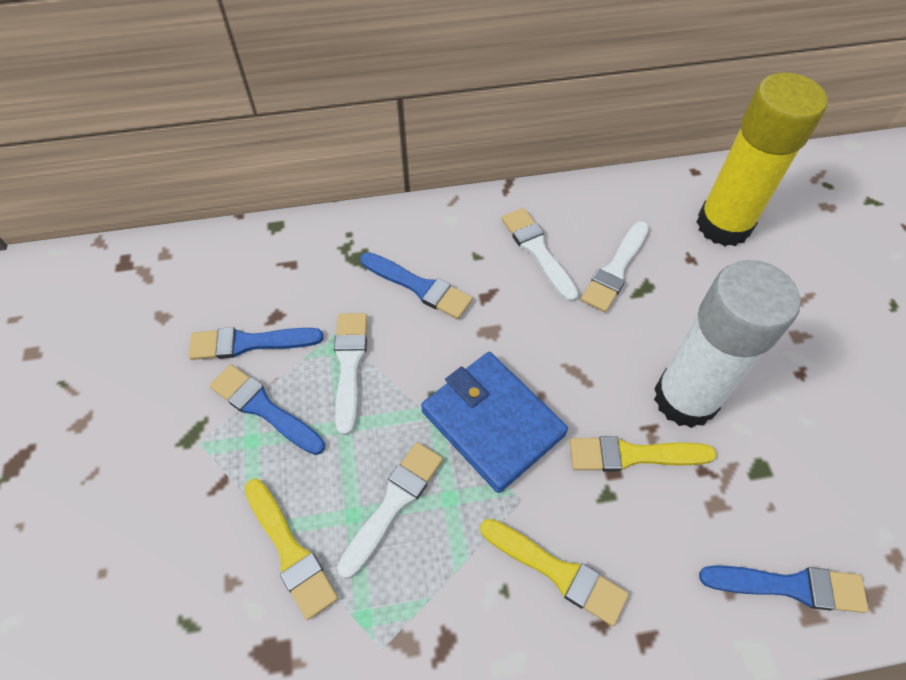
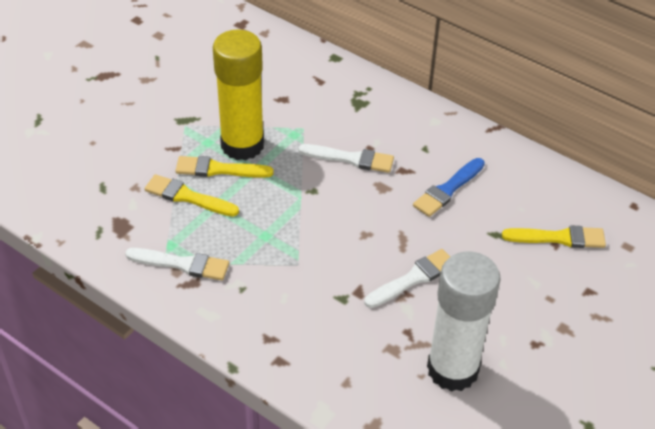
blue brush: 4 -> 1
blue wallet: 1 -> 0
white brush: 4 -> 3

